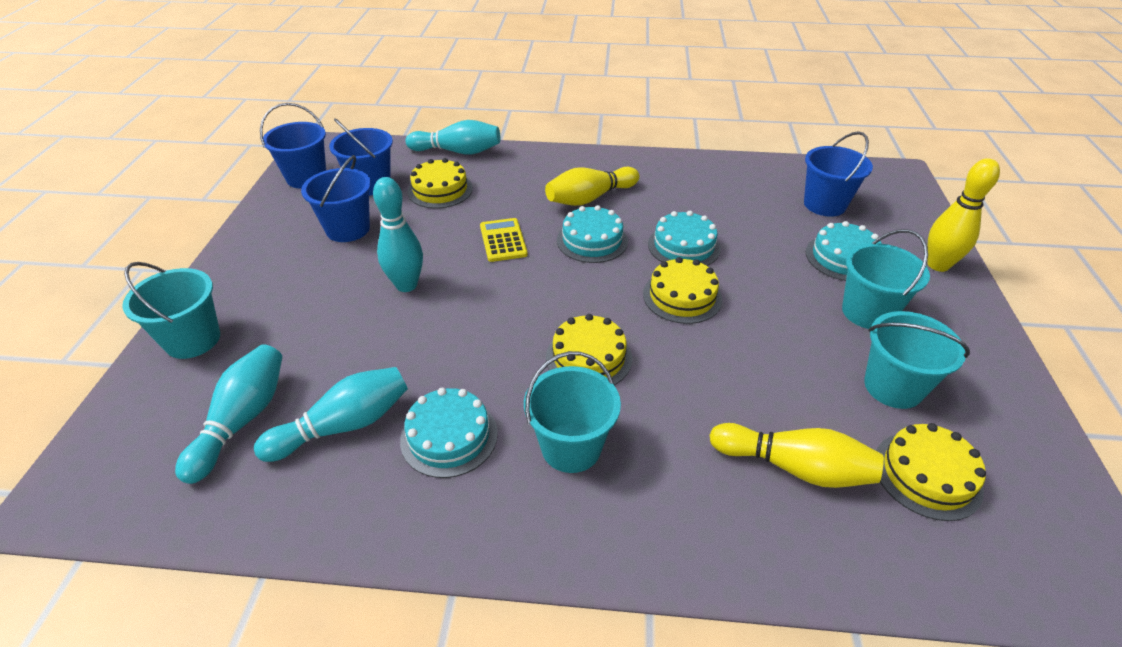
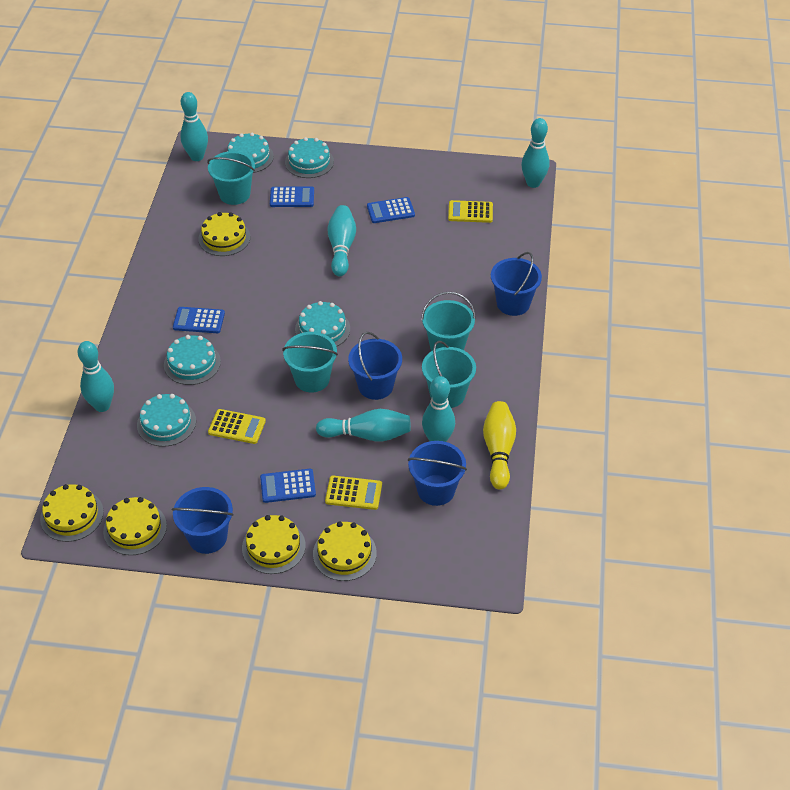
blue calculator: 0 -> 4
turquoise bowling pin: 4 -> 6
turquoise cake: 4 -> 5
yellow bowling pin: 3 -> 1
yellow cake: 4 -> 5
yellow calculator: 1 -> 3

